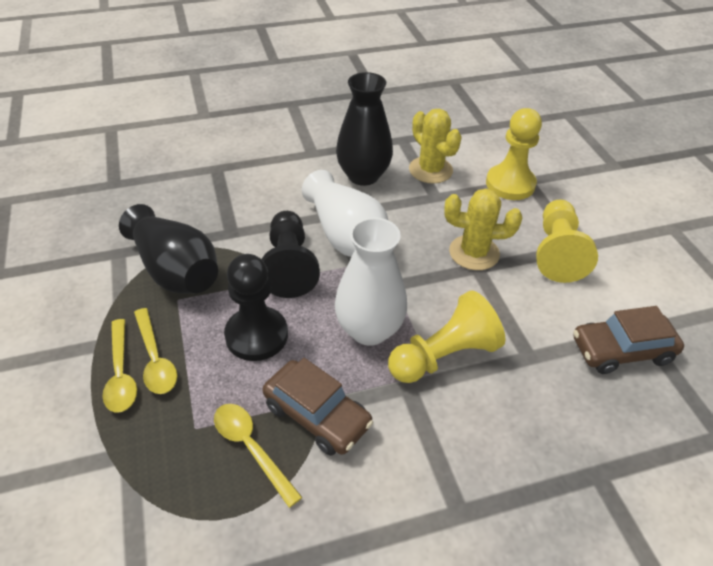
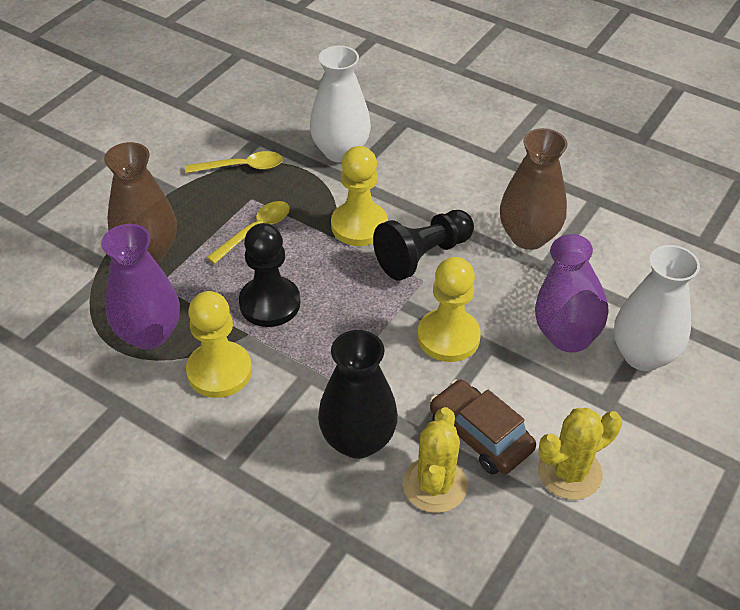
black vase: 2 -> 1
brown car: 2 -> 1
brown vase: 0 -> 2
purple vase: 0 -> 2
yellow spoon: 3 -> 2

